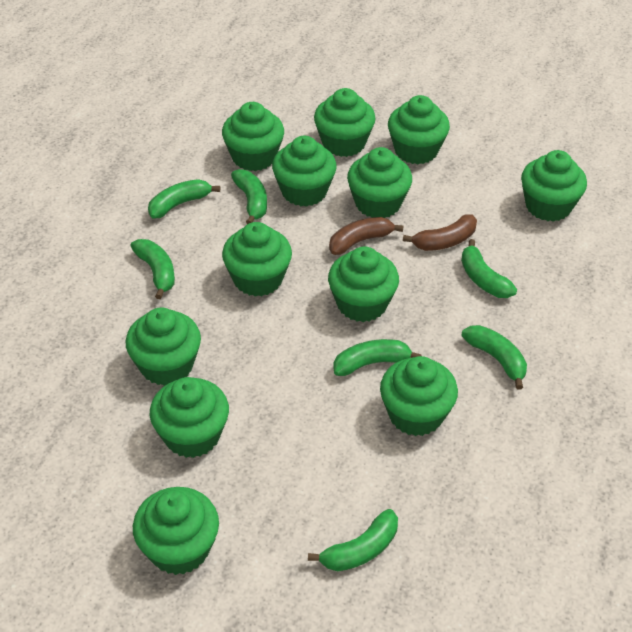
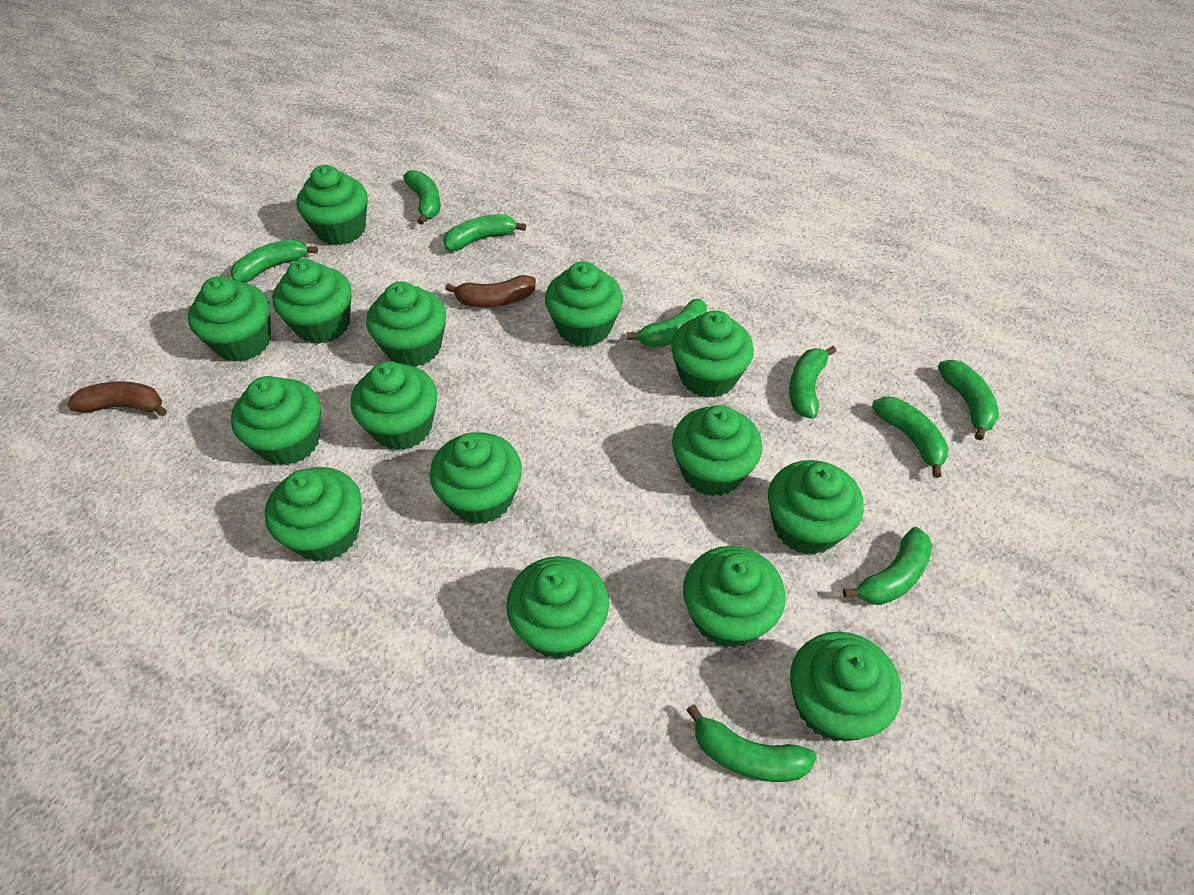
green banana: 7 -> 9
green cupcake: 12 -> 15

